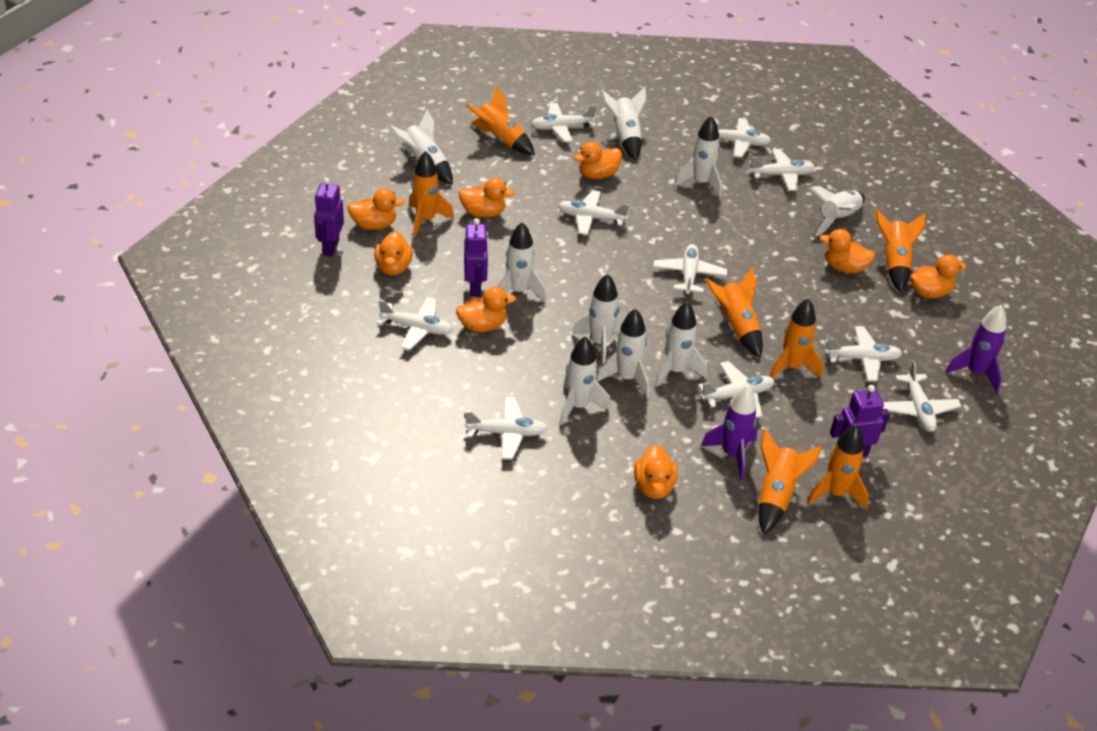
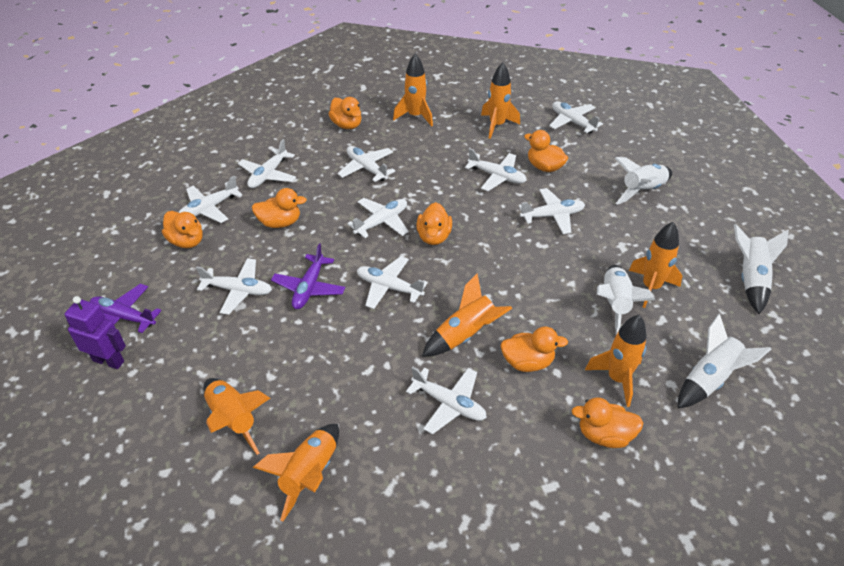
orange duck: 8 -> 7
purple plane: 0 -> 2
purple robot: 3 -> 1
purple rocket: 2 -> 0
white rocket: 9 -> 4

